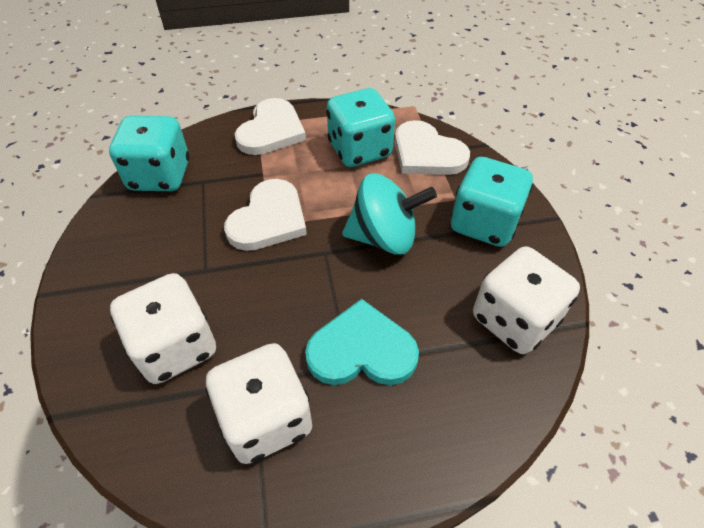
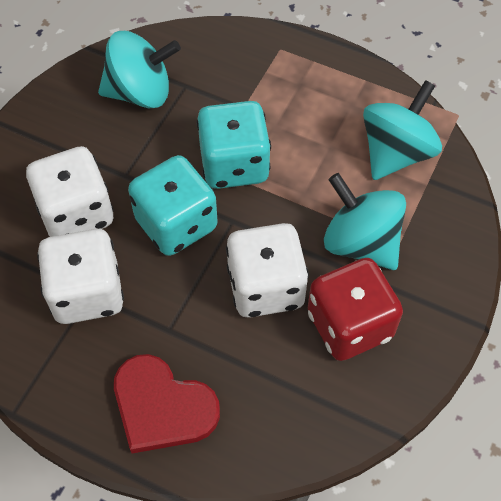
red dice: 0 -> 1
red heart: 0 -> 1
turquoise dice: 3 -> 2
turquoise heart: 1 -> 0
turquoise spinning top: 1 -> 3
white heart: 3 -> 0

